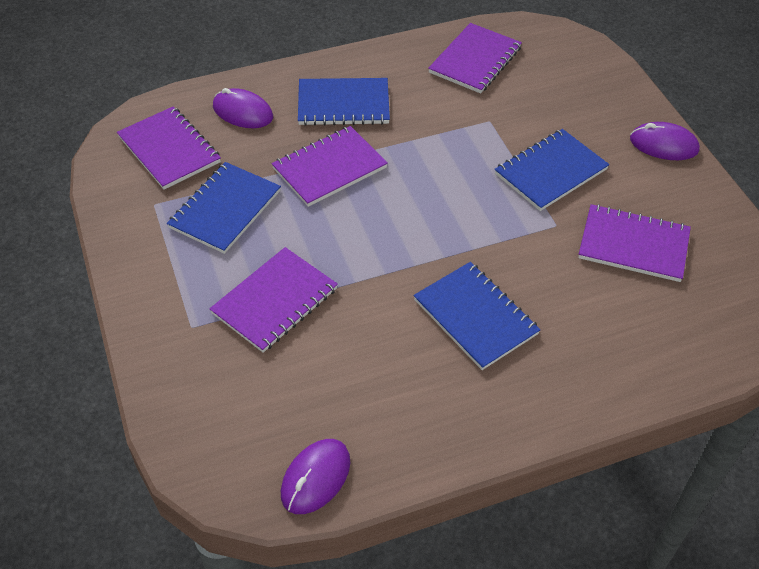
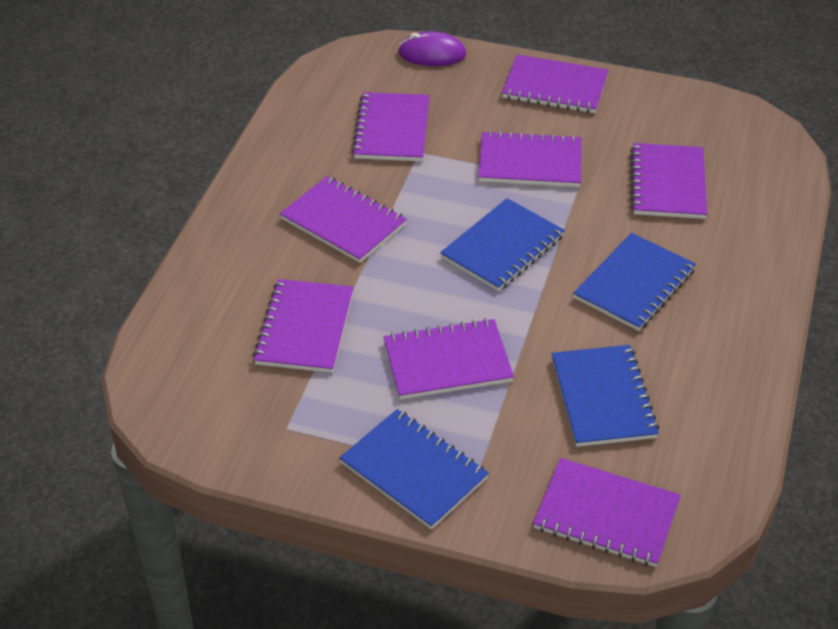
purple mouse: 3 -> 1
purple notebook: 5 -> 8

